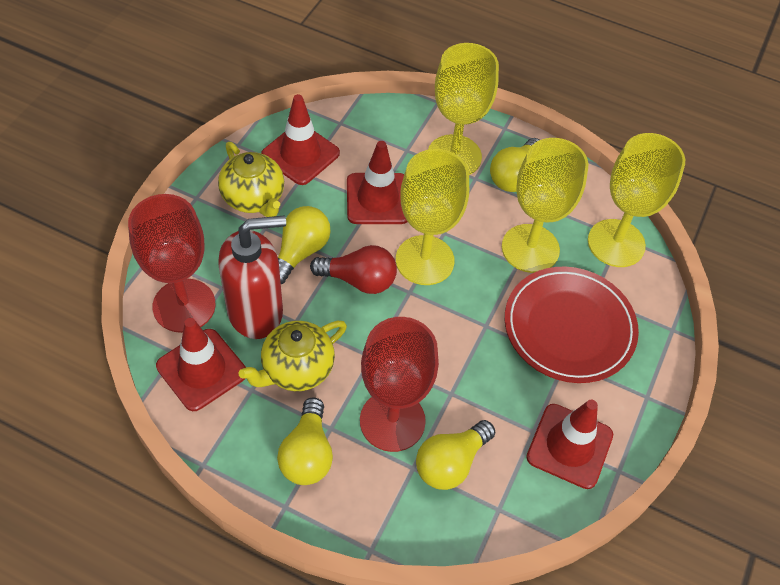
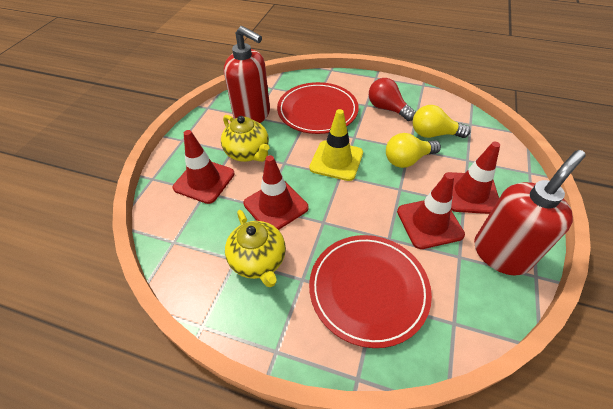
red goblet: 2 -> 0
red plate: 1 -> 2
red soap dispenser: 1 -> 2
yellow goblet: 4 -> 0
yellow light bulb: 4 -> 2
yellow traffic cone: 0 -> 1

